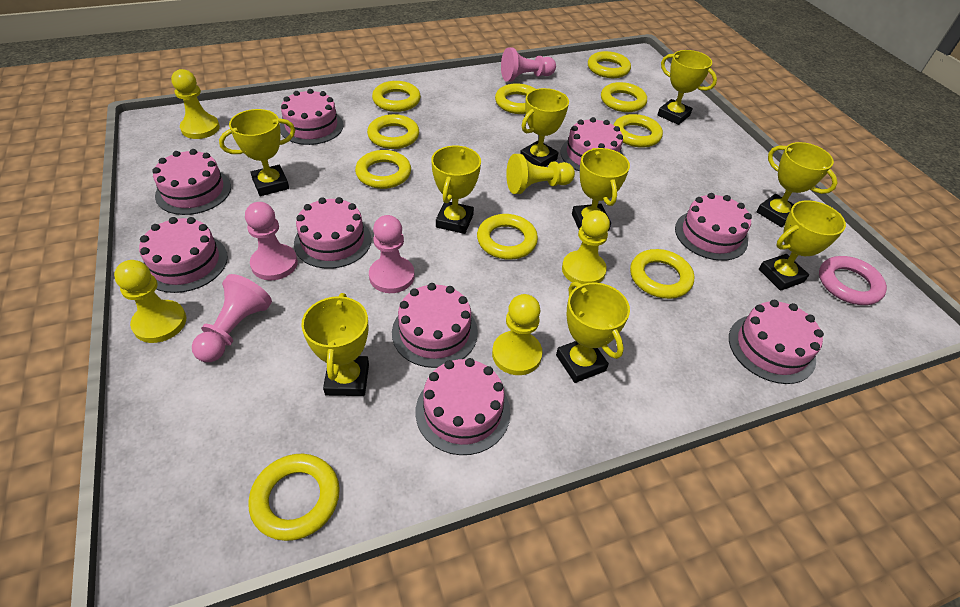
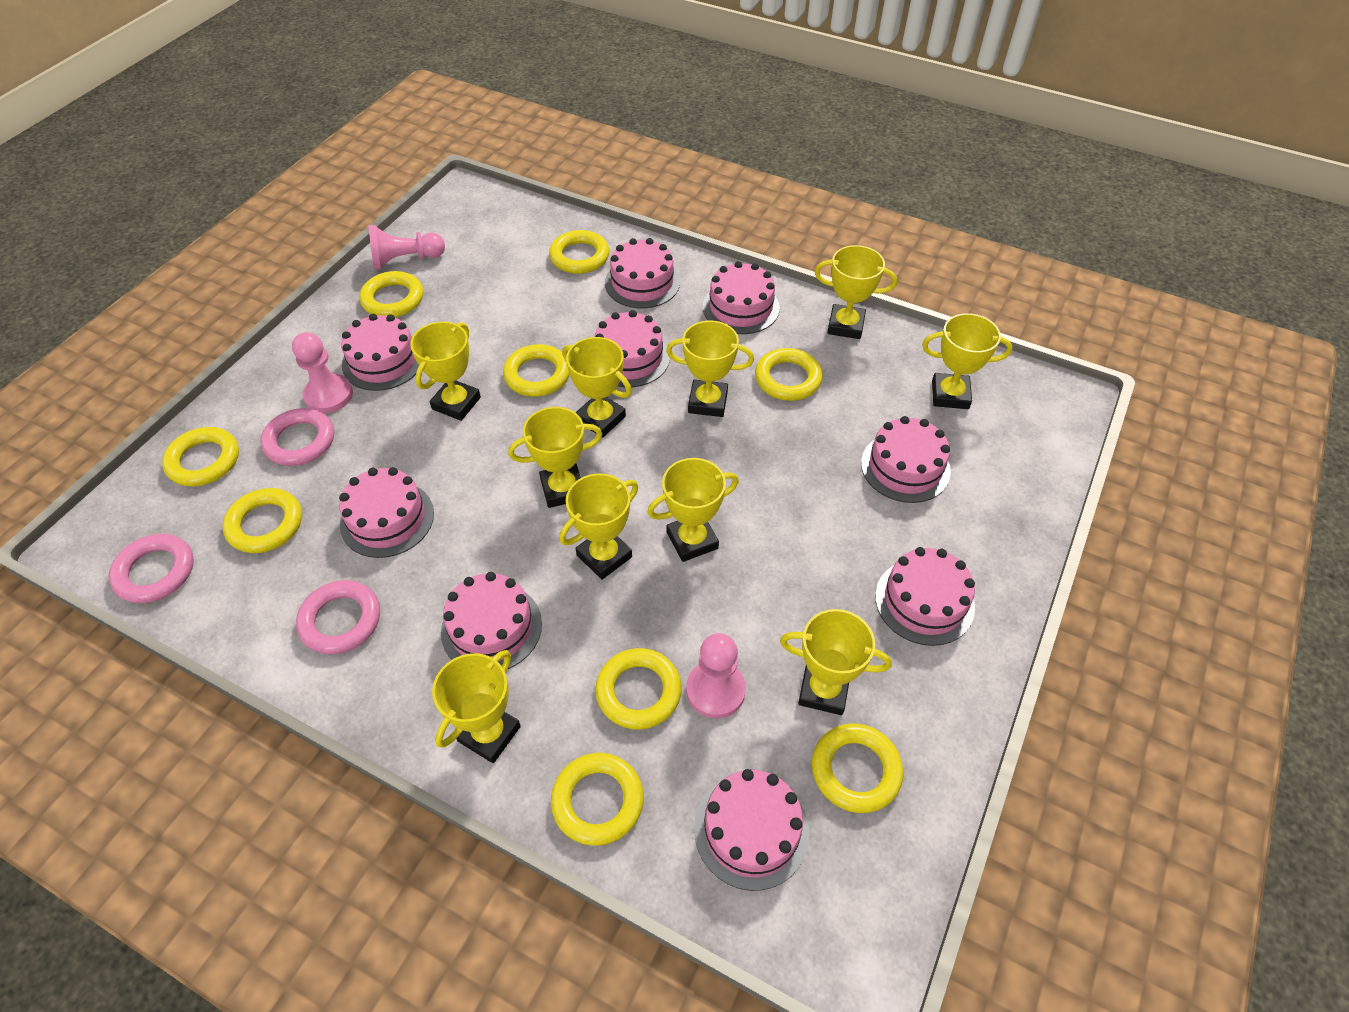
pink pawn: 4 -> 3
pink ring: 1 -> 3
yellow pawn: 5 -> 0
yellow ring: 10 -> 9
yellow trophy: 9 -> 10

